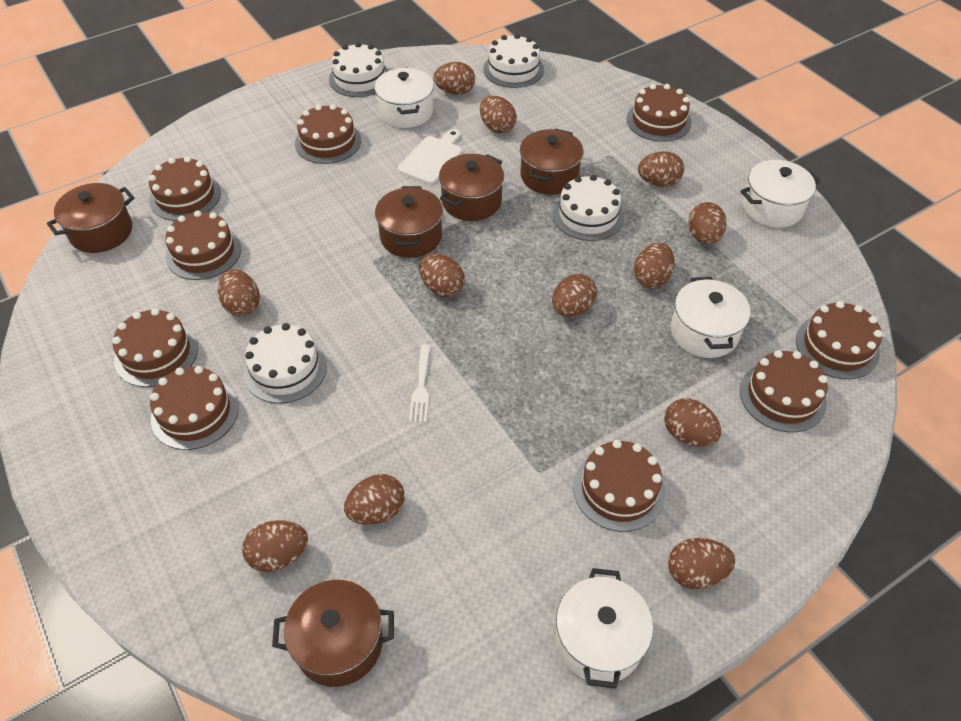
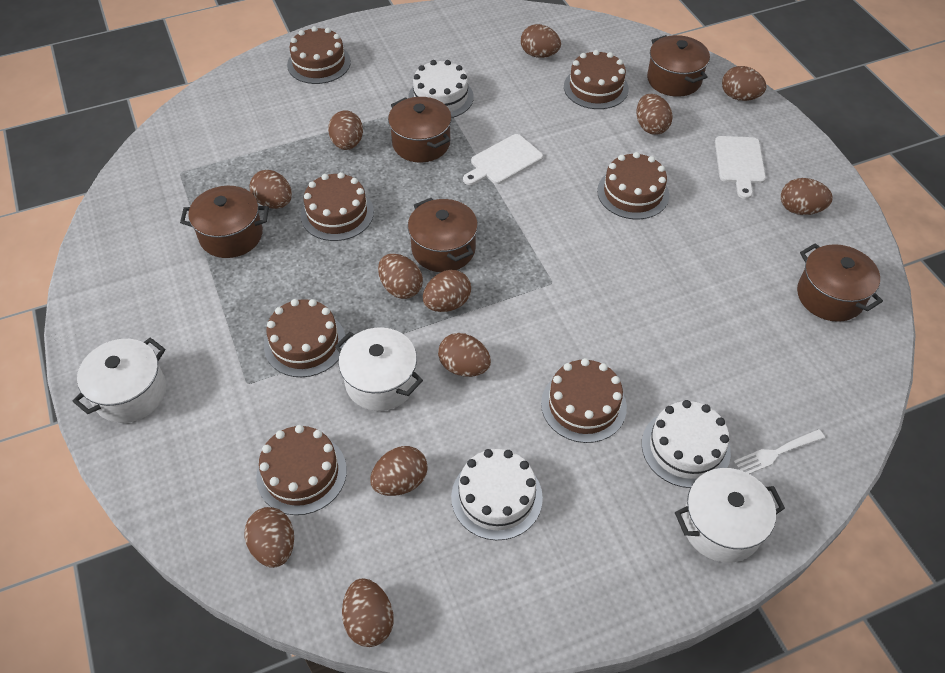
brown cake: 9 -> 7
white cake: 4 -> 3
white cutting board: 1 -> 2
white pot: 4 -> 3

